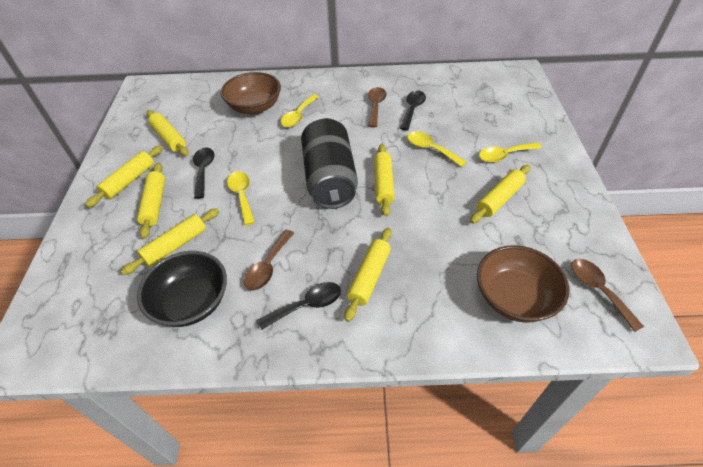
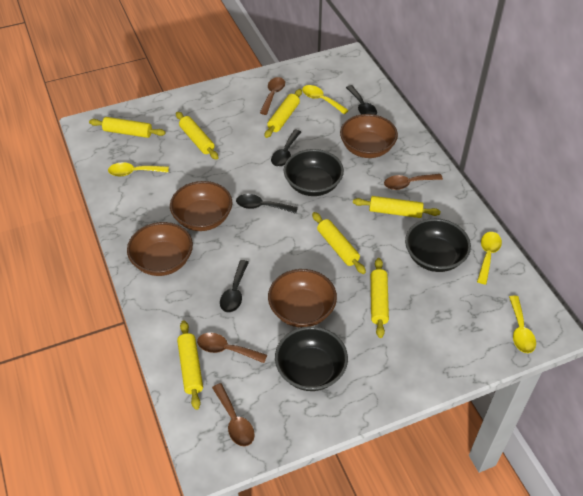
black bowl: 1 -> 3
black can: 1 -> 0
black spoon: 3 -> 4
brown bowl: 2 -> 4
brown spoon: 3 -> 4

